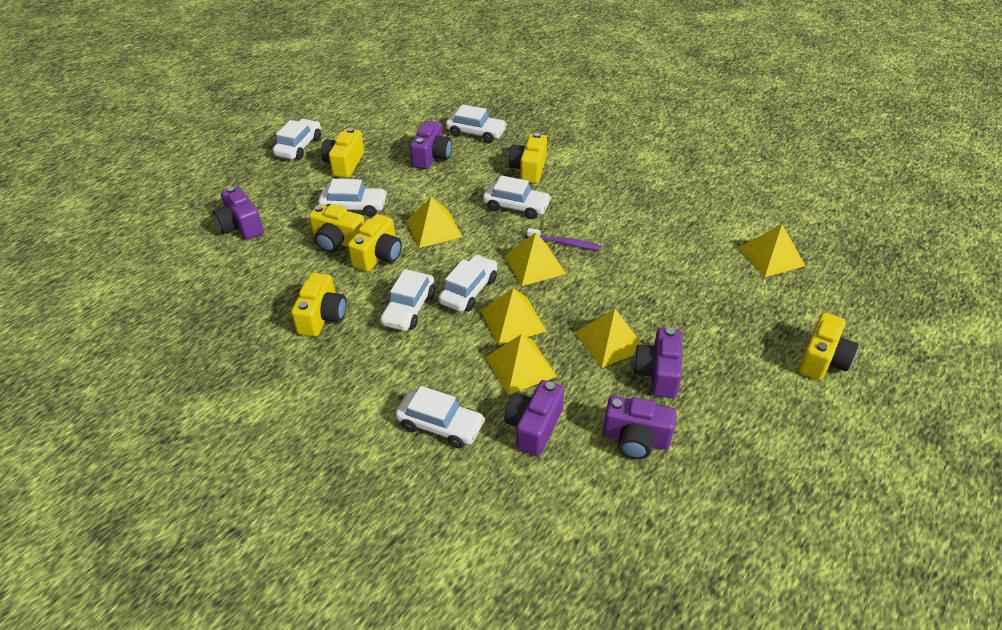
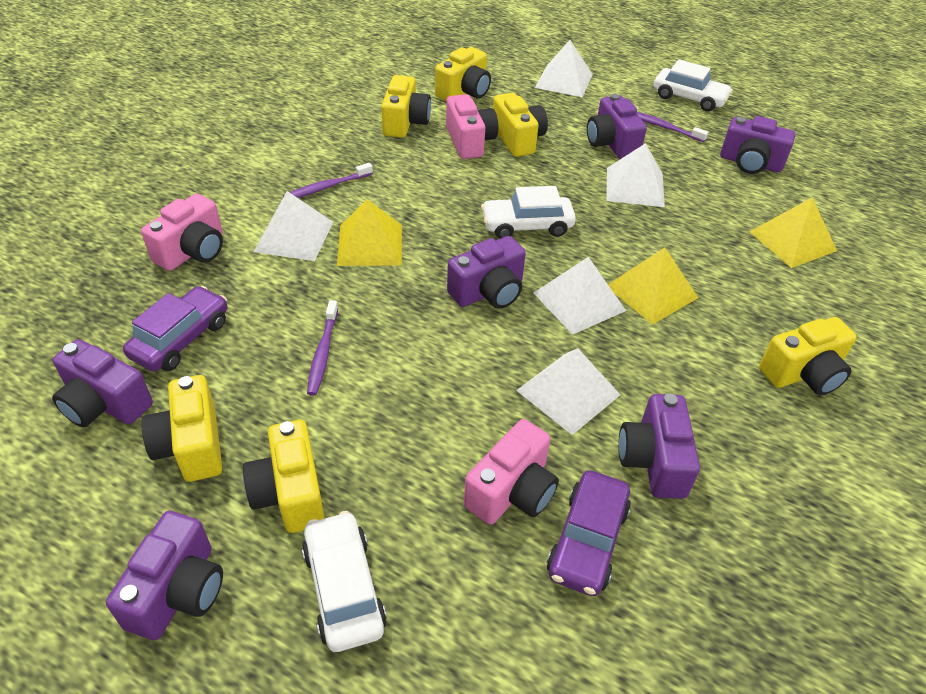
pink camera: 0 -> 3
purple camera: 5 -> 6
purple car: 0 -> 2
purple toothbrush: 1 -> 3
white car: 7 -> 3
white pyramid: 0 -> 5
yellow pyramid: 6 -> 3

